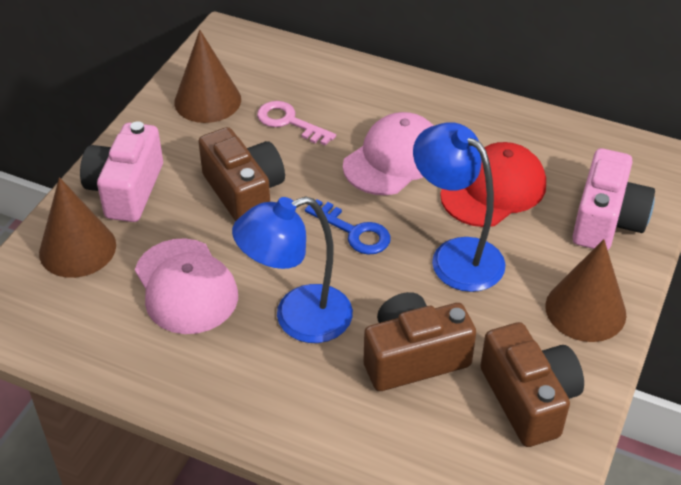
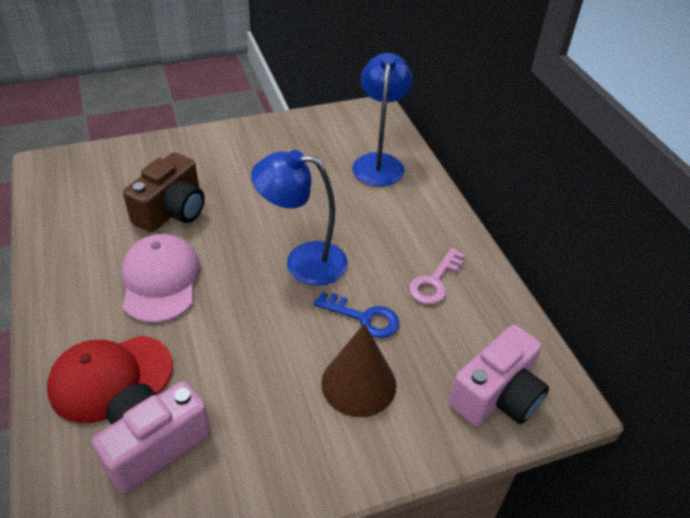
brown camera: 3 -> 1
brown cone: 3 -> 1
pink cap: 2 -> 1

